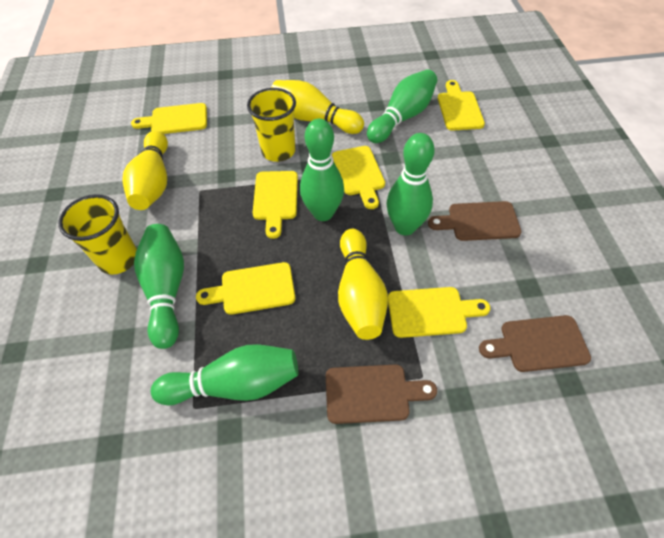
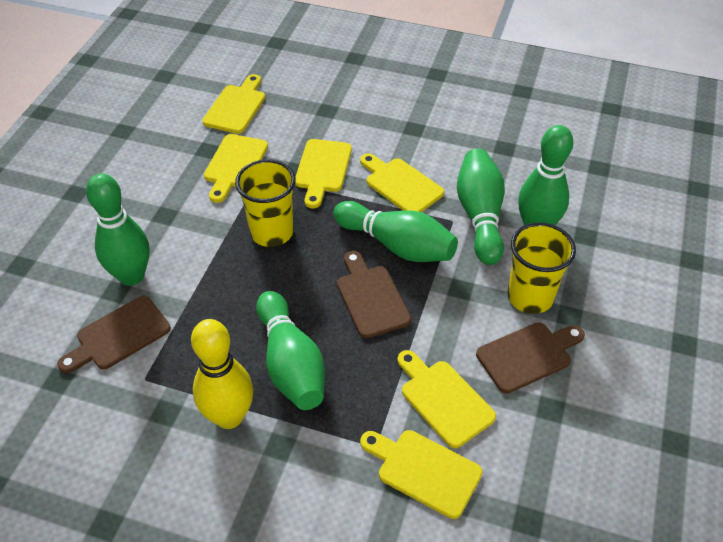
yellow bowling pin: 3 -> 1

